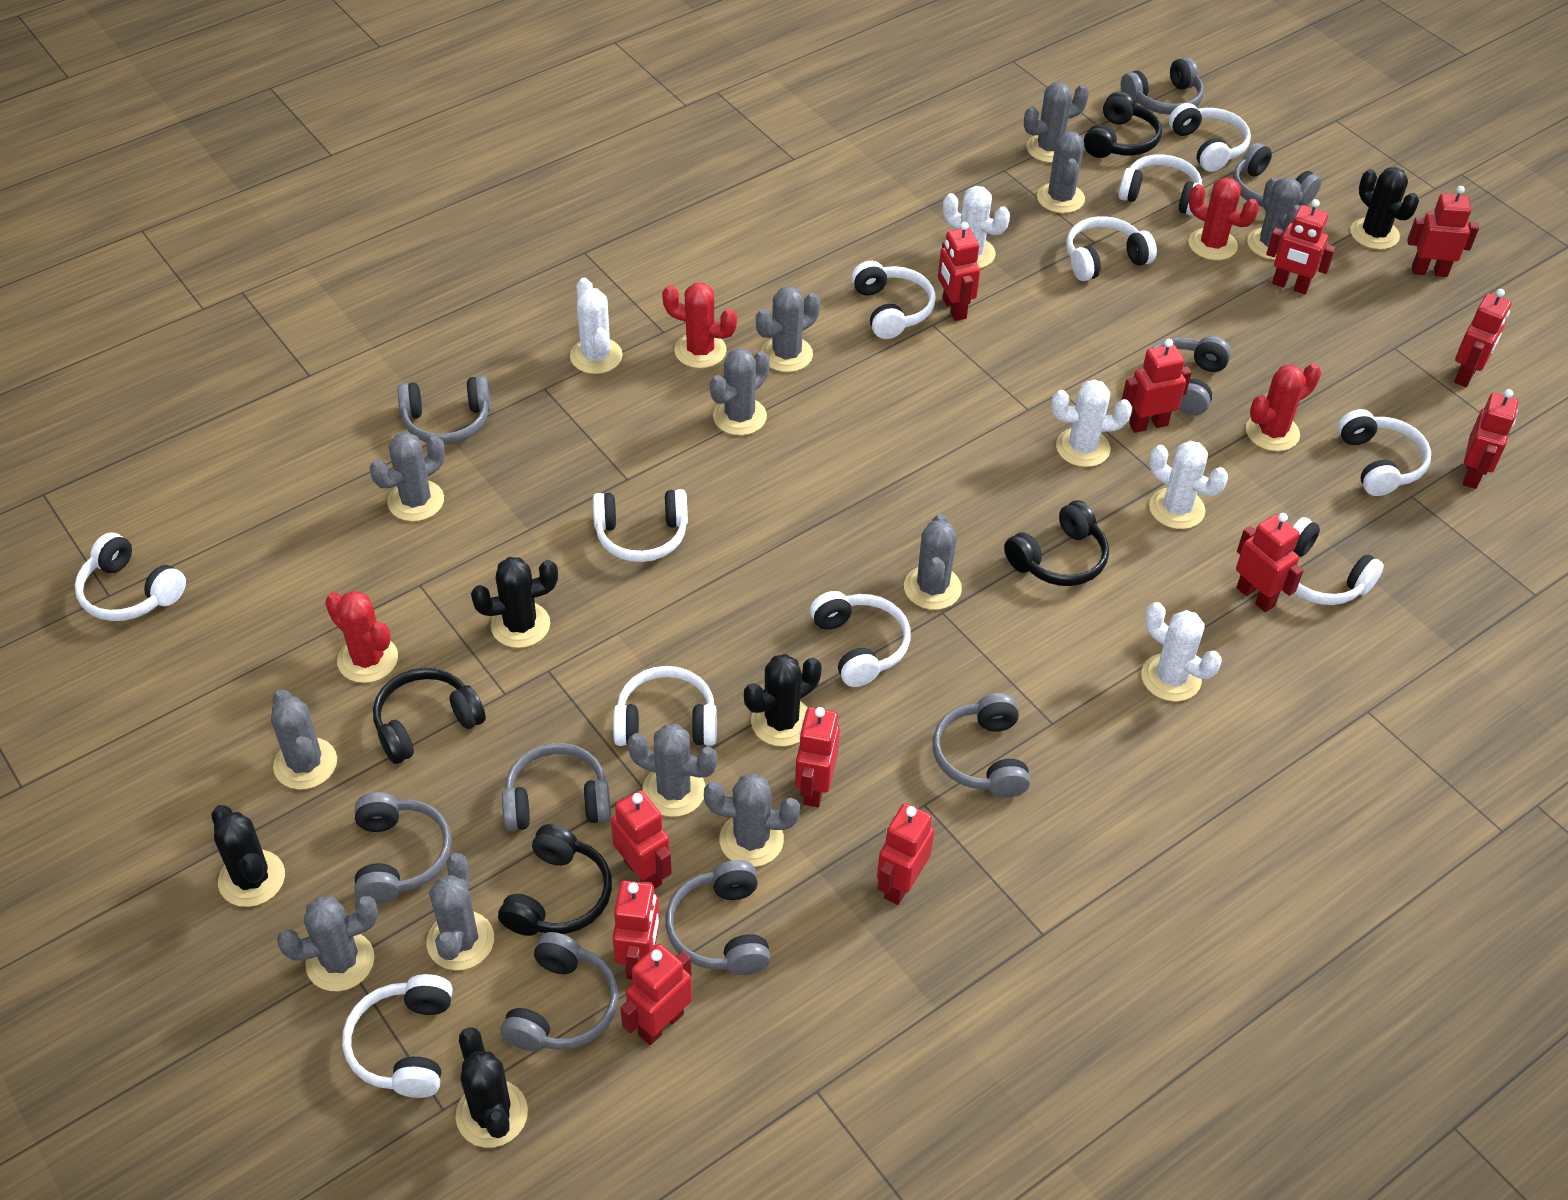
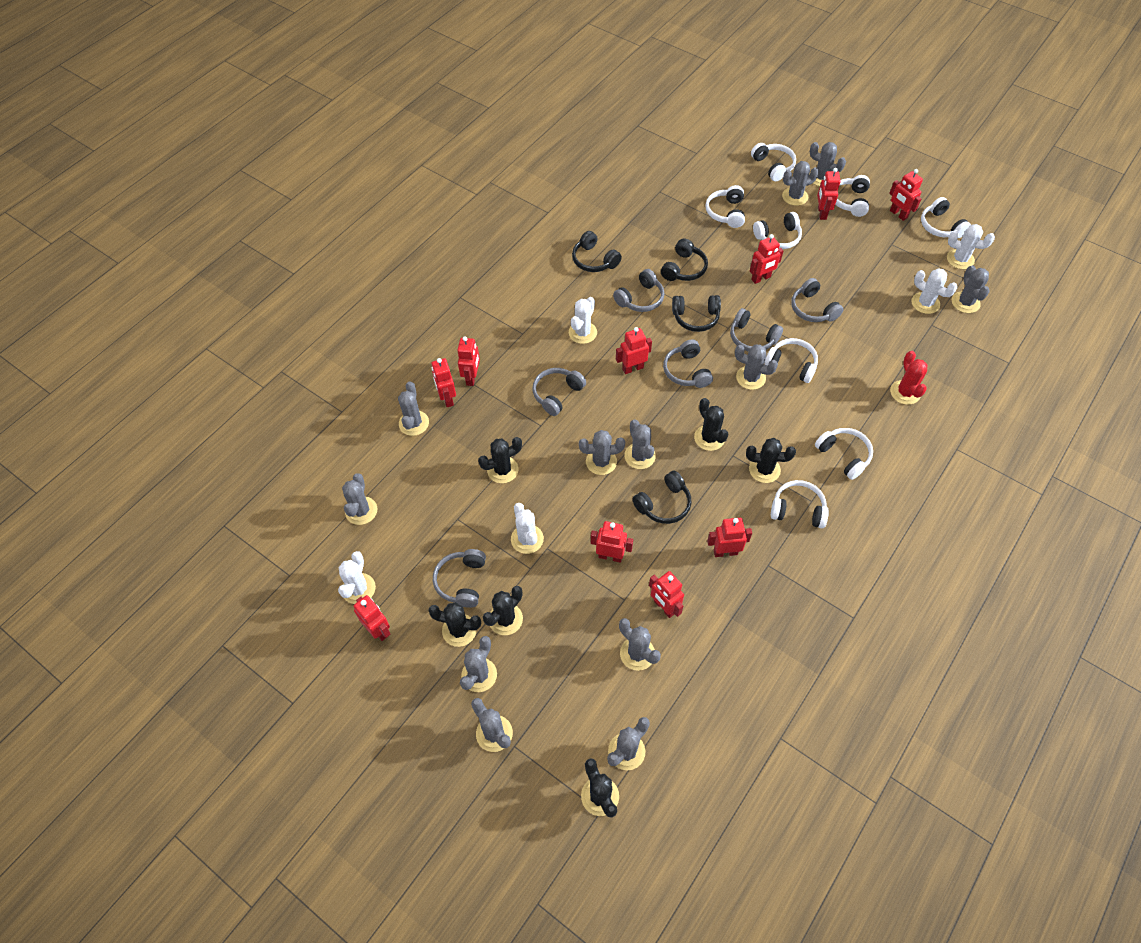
black cactus: 5 -> 6
grey headphones: 9 -> 6
red cactus: 4 -> 1
red robot: 12 -> 10
white headphones: 11 -> 8

